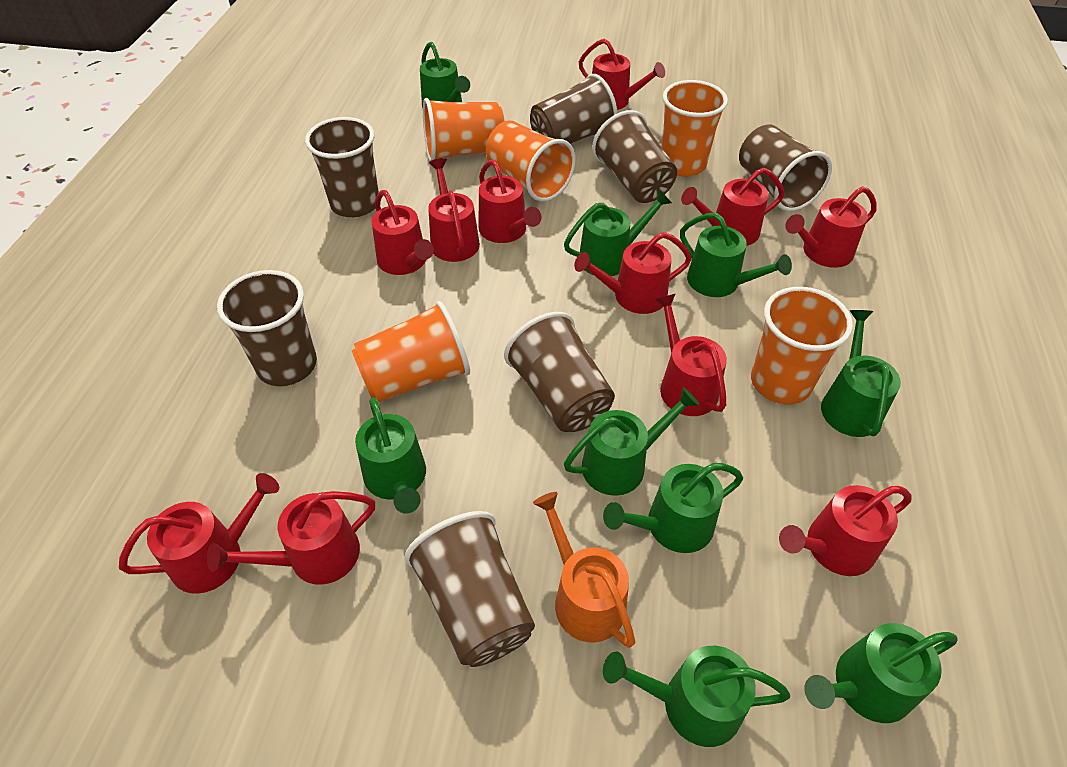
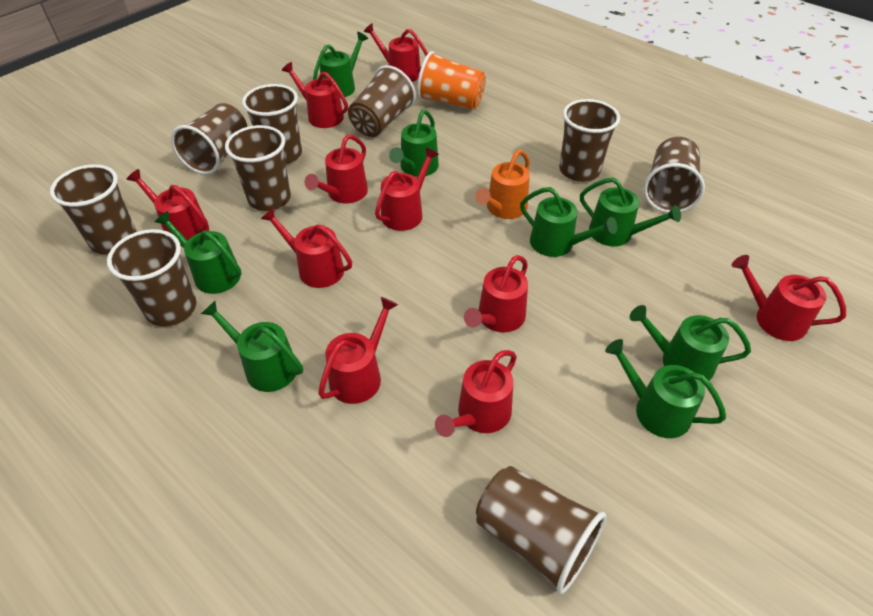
brown cup: 7 -> 9
green watering can: 9 -> 8
orange cup: 5 -> 1
red watering can: 11 -> 10

